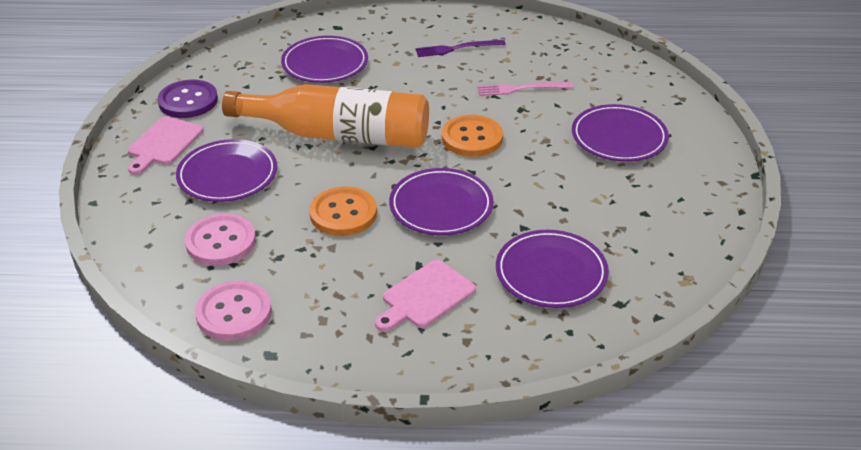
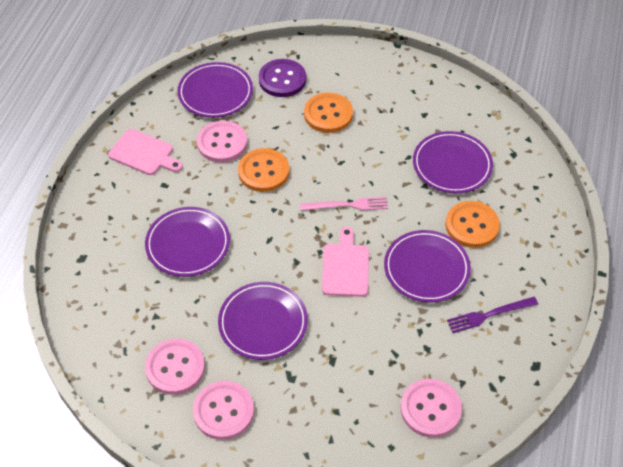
orange bottle: 1 -> 0
orange button: 2 -> 3
pink button: 2 -> 4

